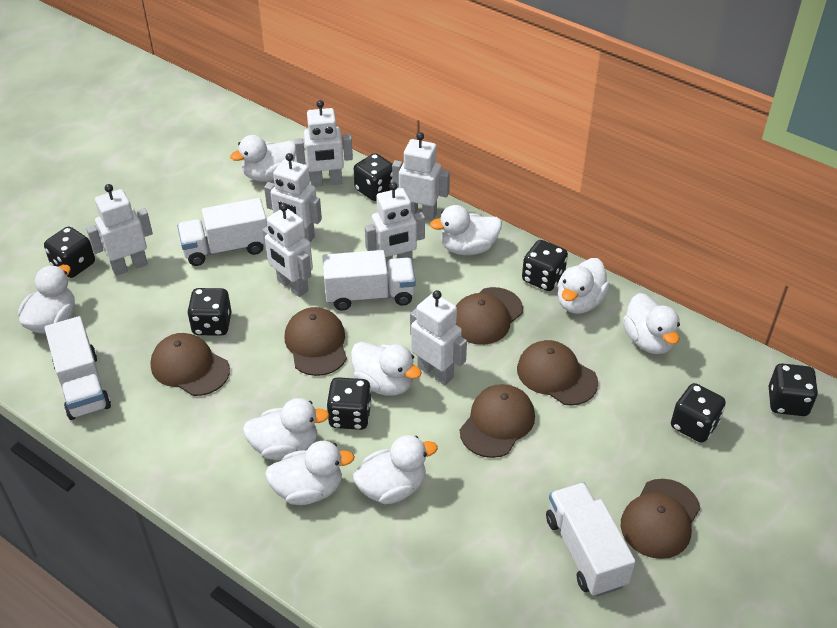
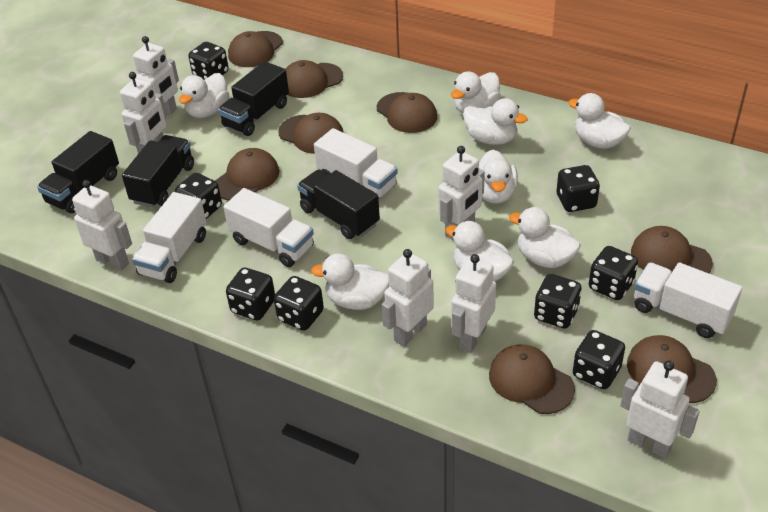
black dice: 7 -> 8
black truck: 0 -> 4
brown cap: 6 -> 8
white duck: 9 -> 8

